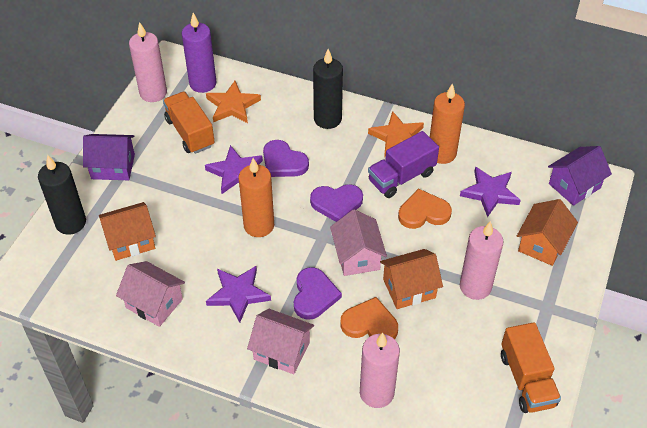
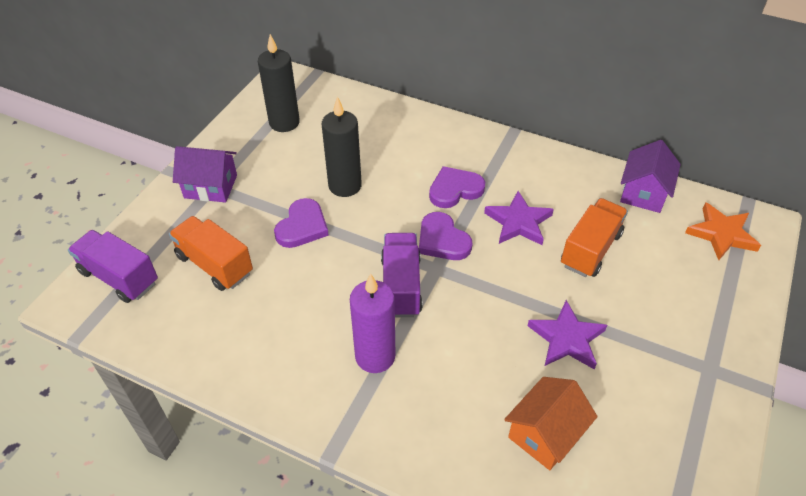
orange candle: 2 -> 0
orange heart: 2 -> 0
orange house: 3 -> 1
orange star: 2 -> 1
pink candle: 3 -> 0
pink house: 3 -> 0
purple star: 3 -> 2
purple truck: 1 -> 2

